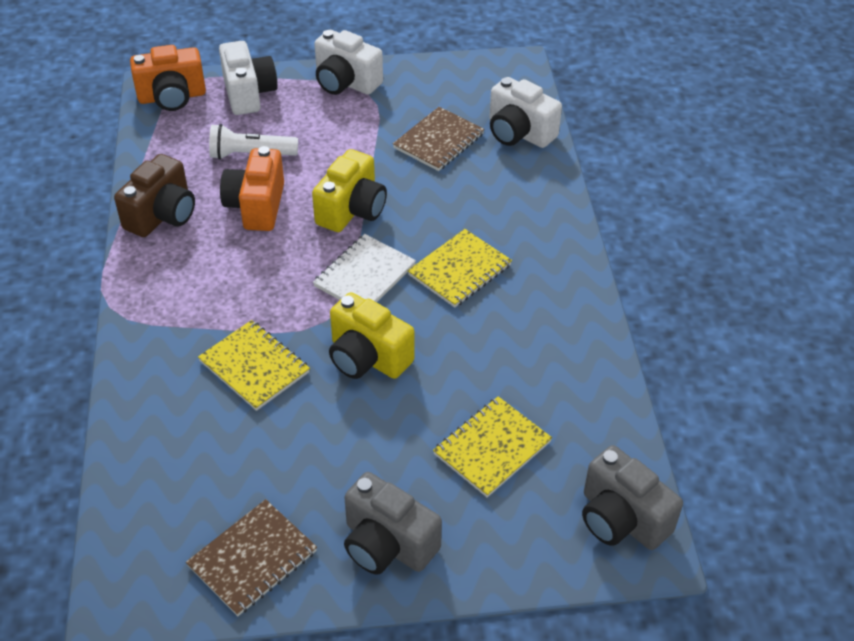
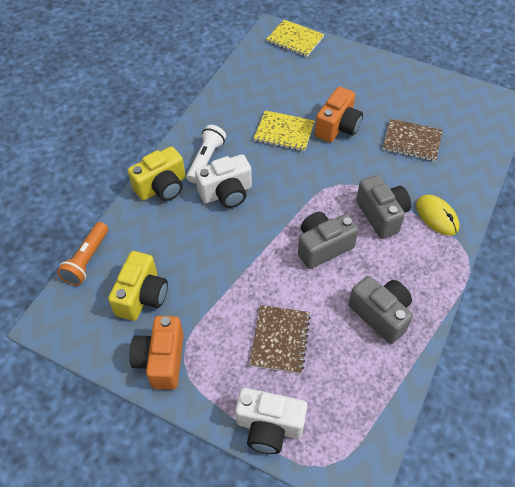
brown camera: 1 -> 0
grey camera: 2 -> 3
orange flashlight: 0 -> 1
white camera: 3 -> 2
white notebook: 1 -> 0
yellow mouse: 0 -> 1
yellow notebook: 3 -> 2

